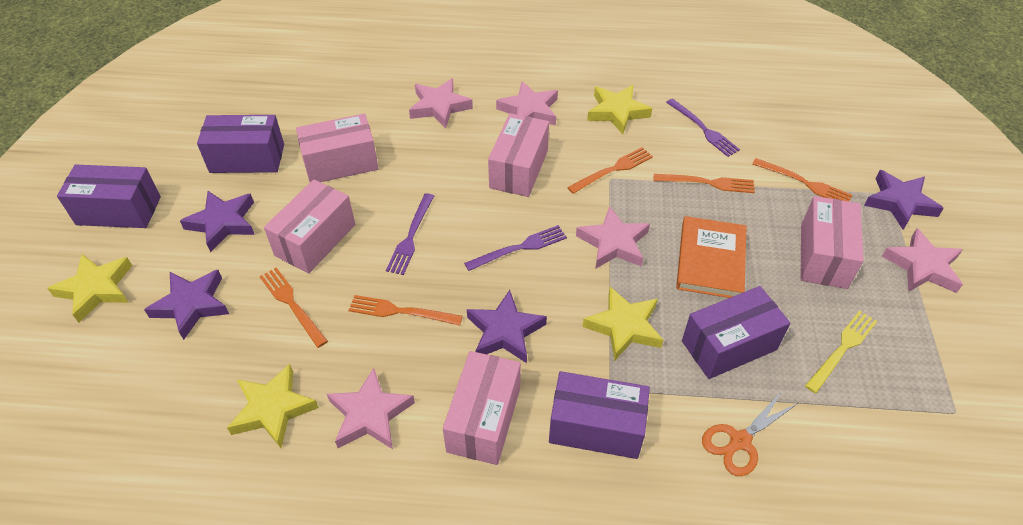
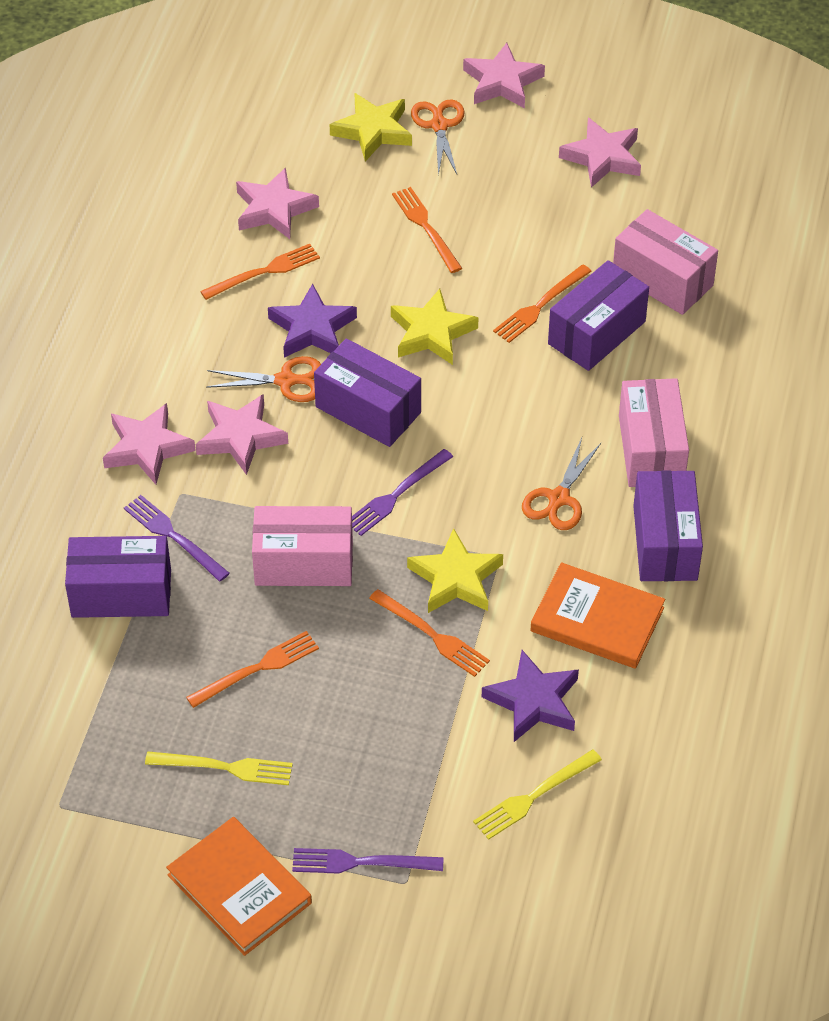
orange book: 1 -> 2
orange scissors: 1 -> 3
pink box: 5 -> 3
purple star: 4 -> 2
yellow fork: 1 -> 2
yellow star: 4 -> 3

